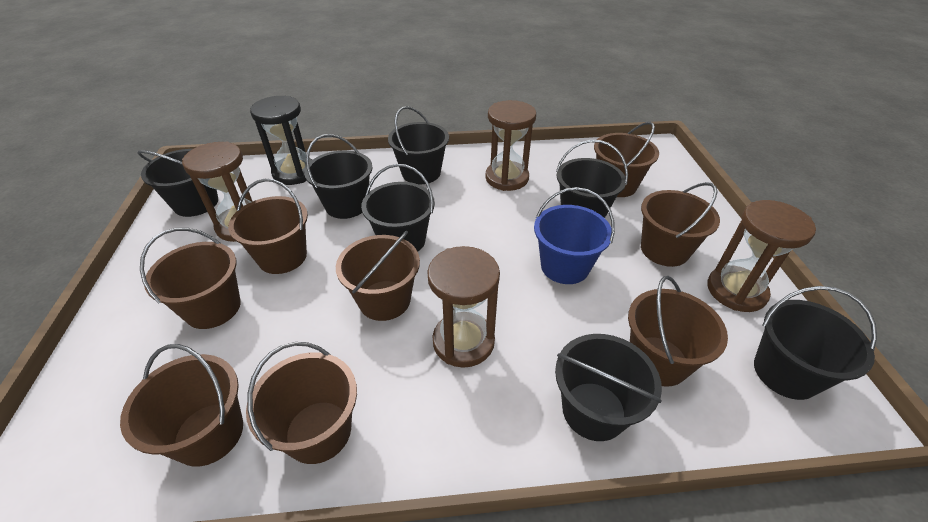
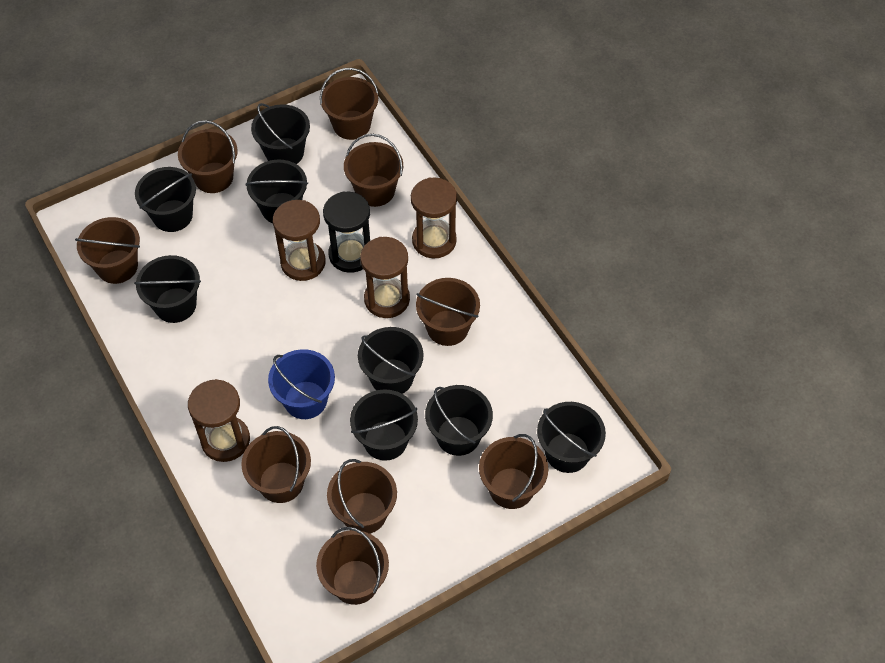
black bucket: 7 -> 8
brown bucket: 8 -> 9

